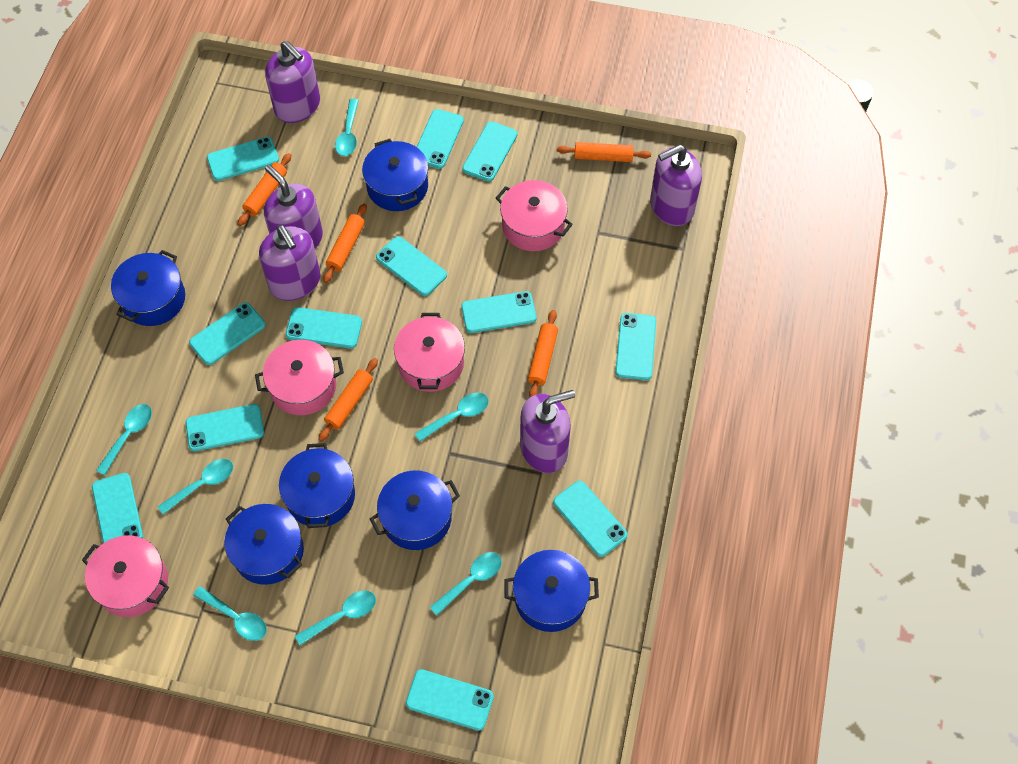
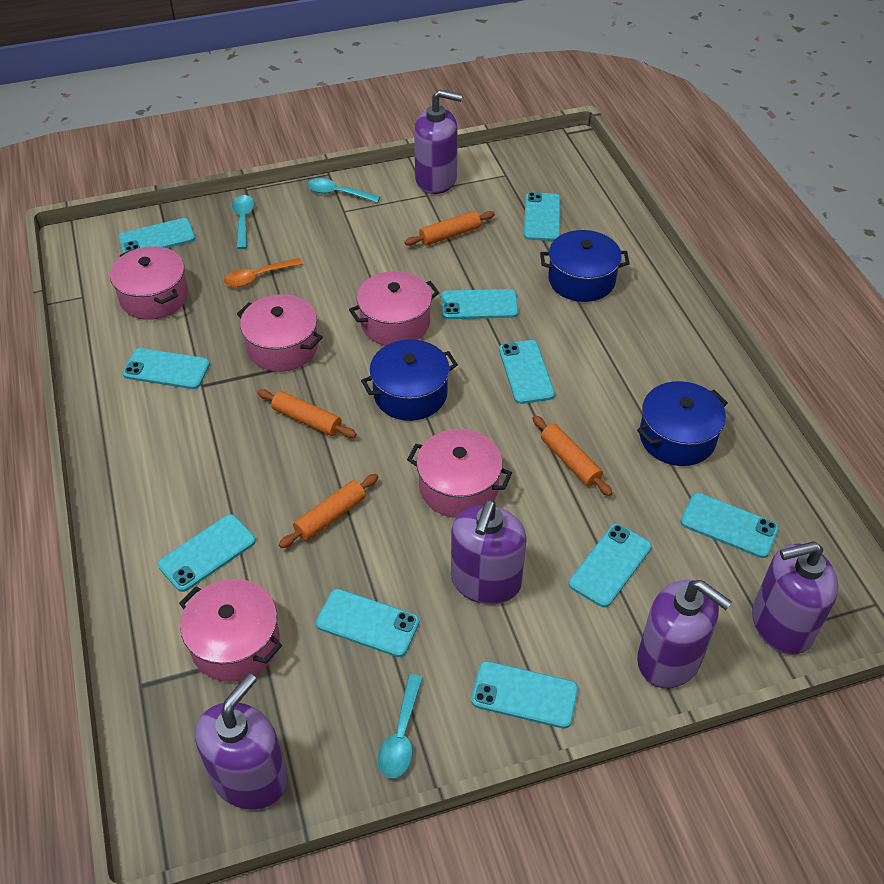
blue pot: 6 -> 3
orange rolling pin: 5 -> 4
orange spoon: 0 -> 1
pink pot: 4 -> 5
turquoise phone: 12 -> 10
turquoise spoon: 7 -> 3

